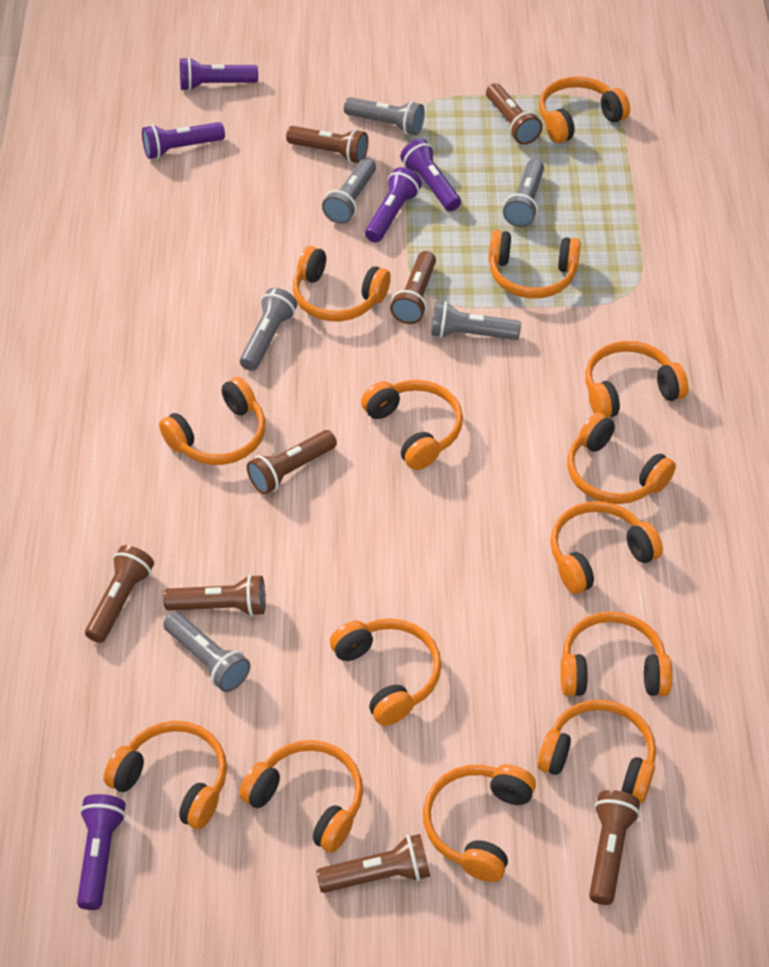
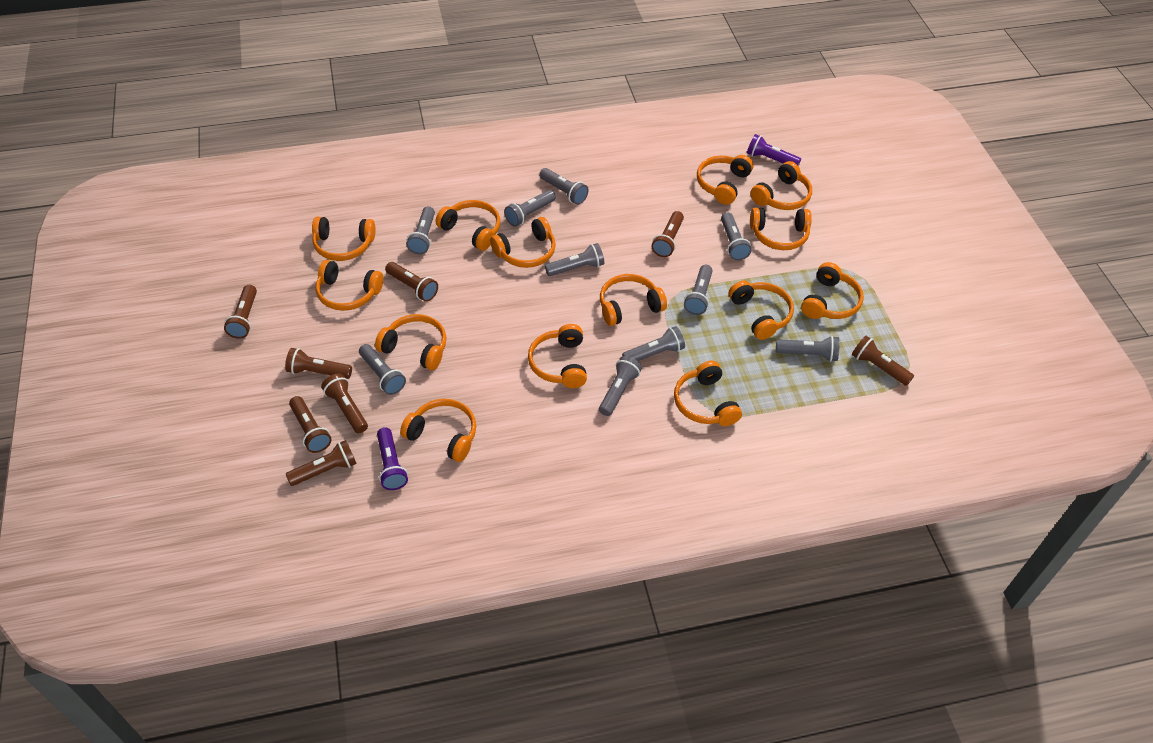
grey flashlight: 6 -> 10
purple flashlight: 5 -> 2

